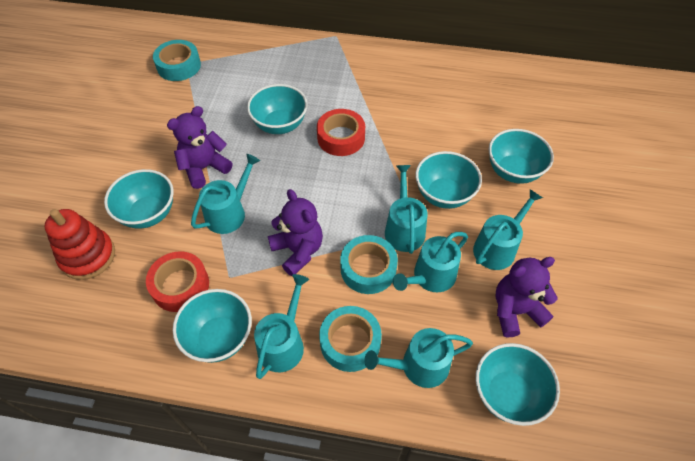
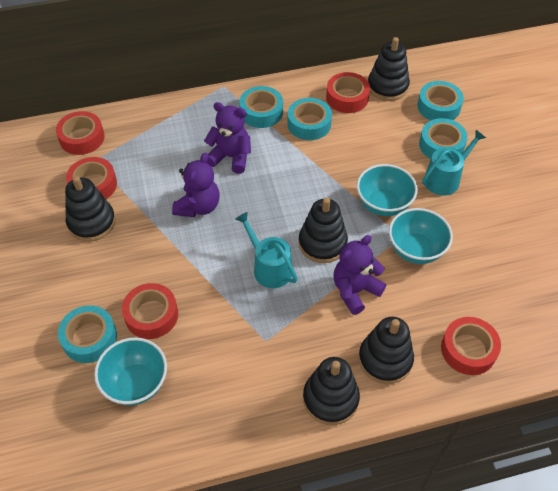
black stacking toy: 0 -> 5
red stacking toy: 1 -> 0
red tape: 2 -> 5
turquoise bowl: 6 -> 3
turquoise tape: 3 -> 5
turquoise watering can: 6 -> 2

